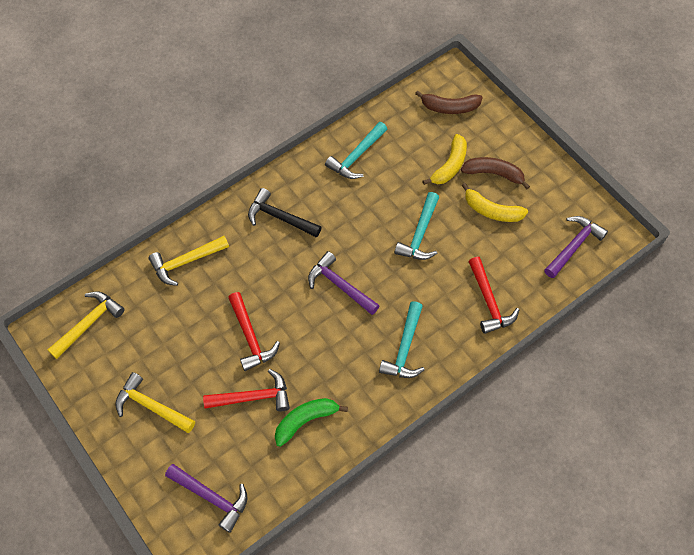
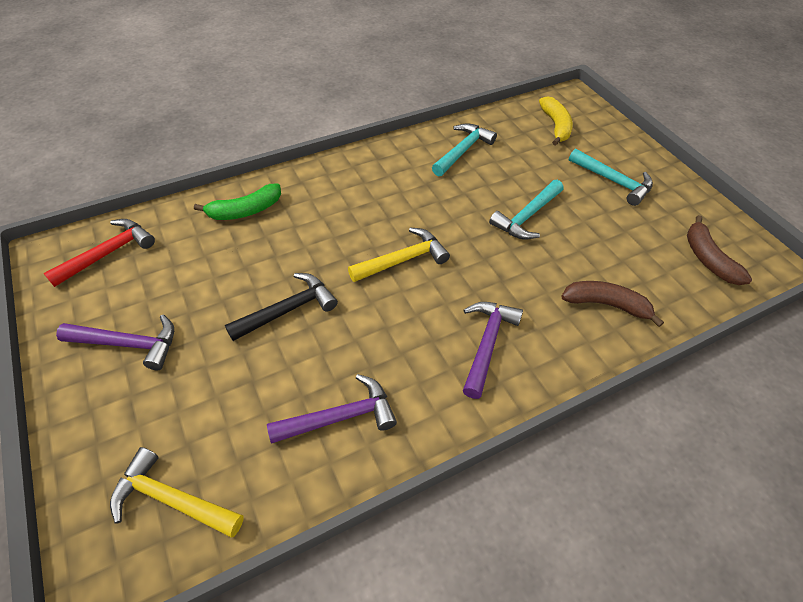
red hammer: 3 -> 1
yellow banana: 2 -> 1
yellow hammer: 3 -> 2

